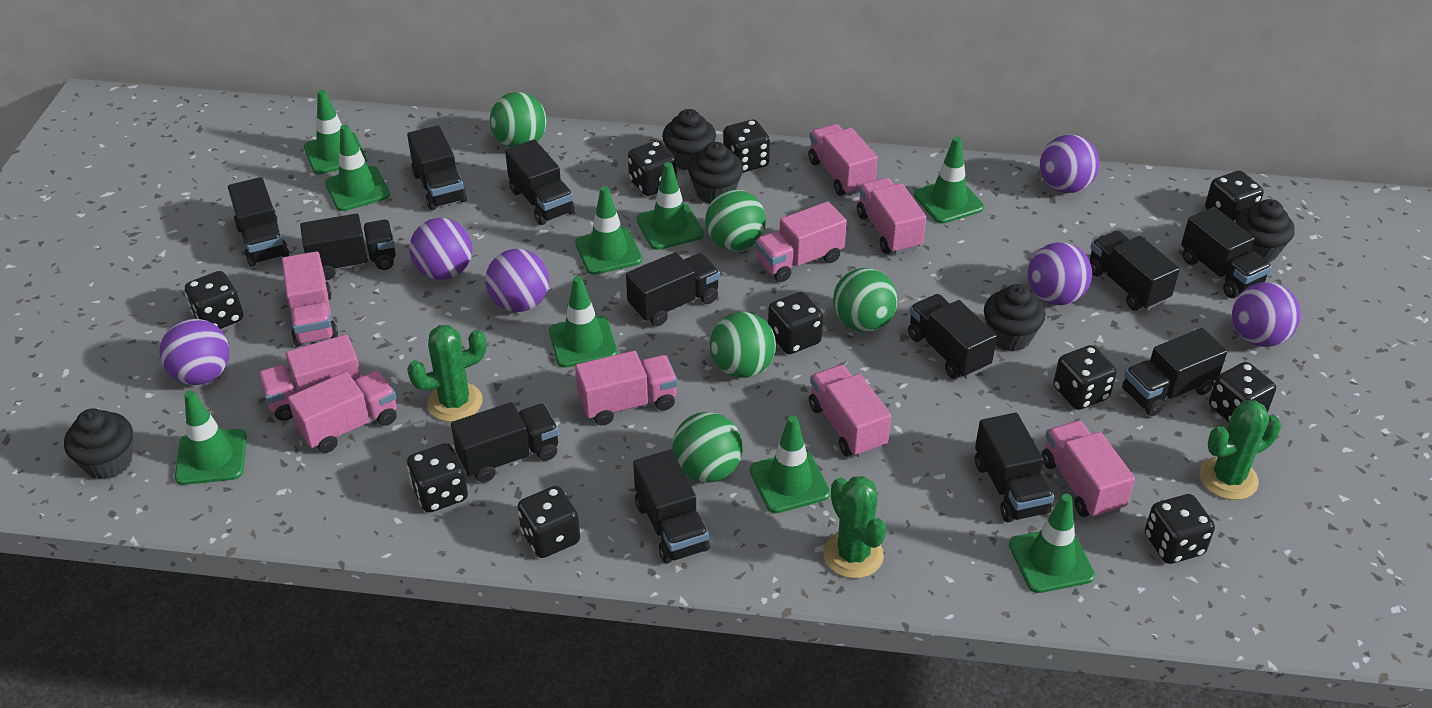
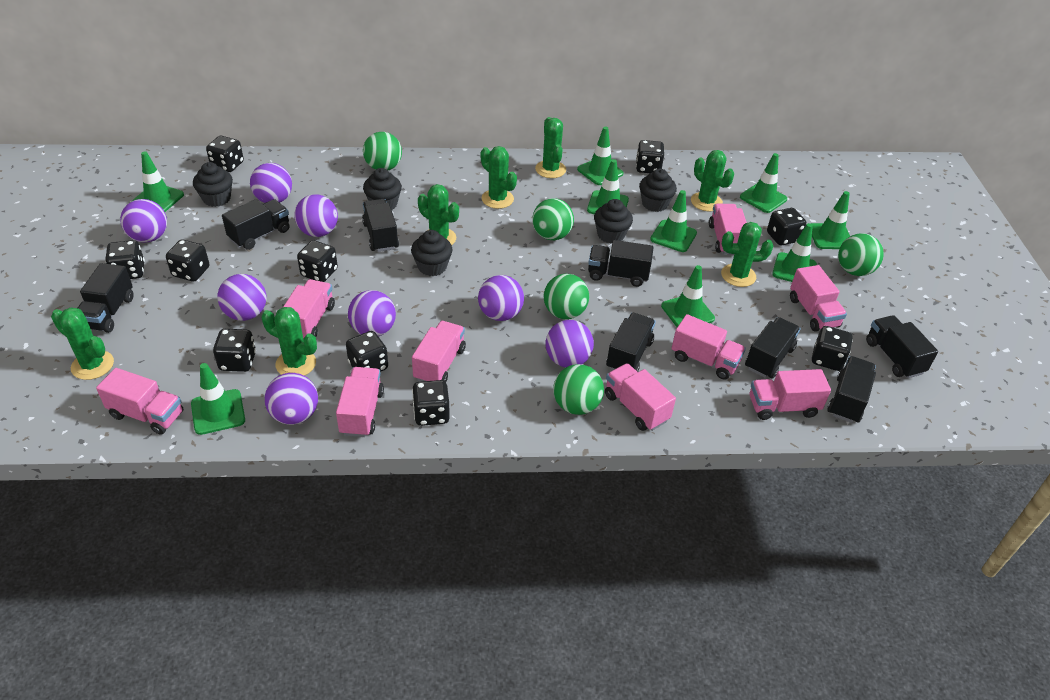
black truck: 12 -> 8
green cactus: 3 -> 7
purple ball: 6 -> 8

